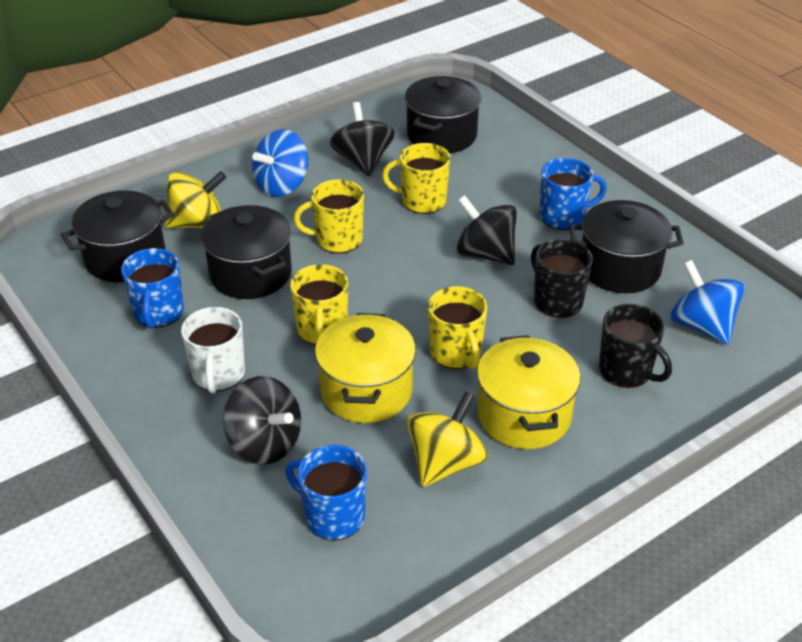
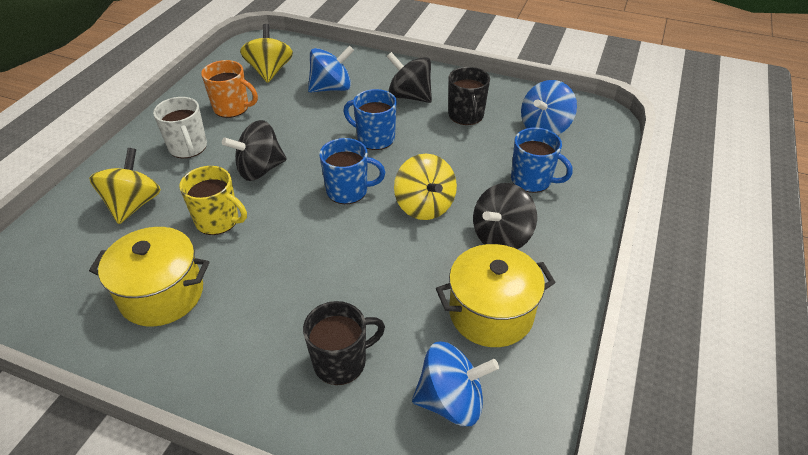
black pot: 4 -> 0
blue spinning top: 2 -> 3
orange mug: 0 -> 1
yellow mug: 4 -> 1
yellow spinning top: 2 -> 3

